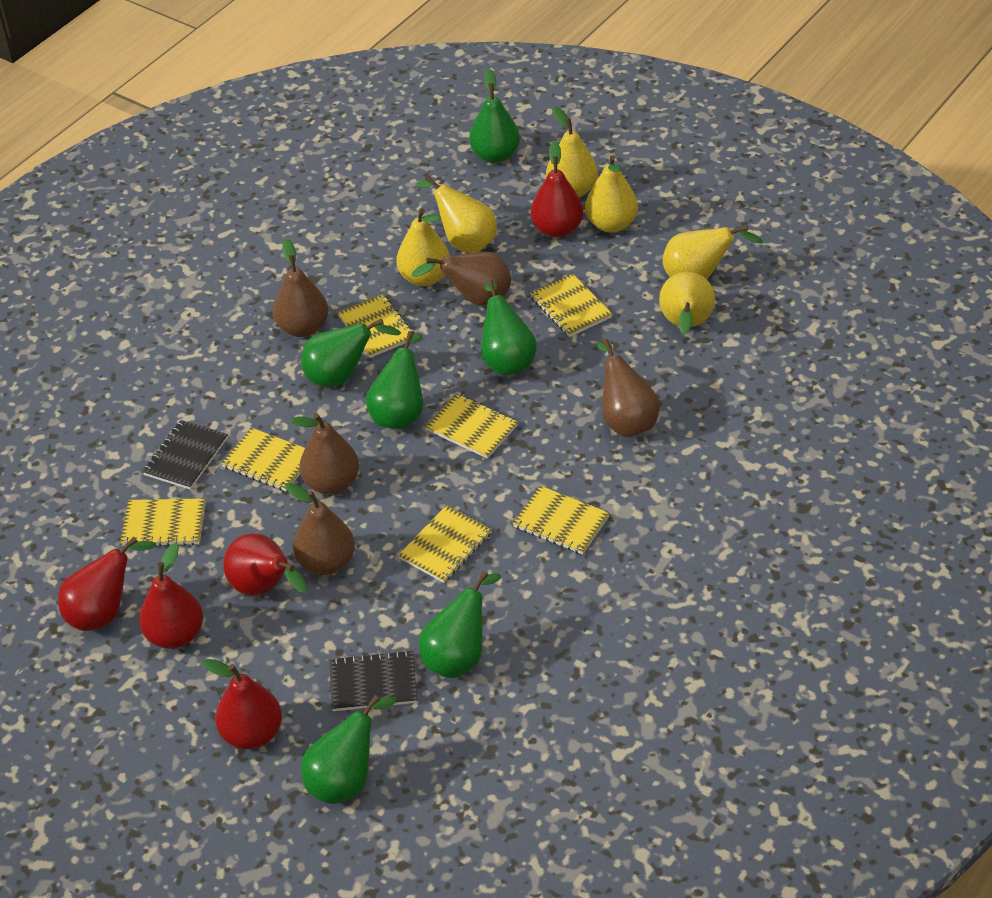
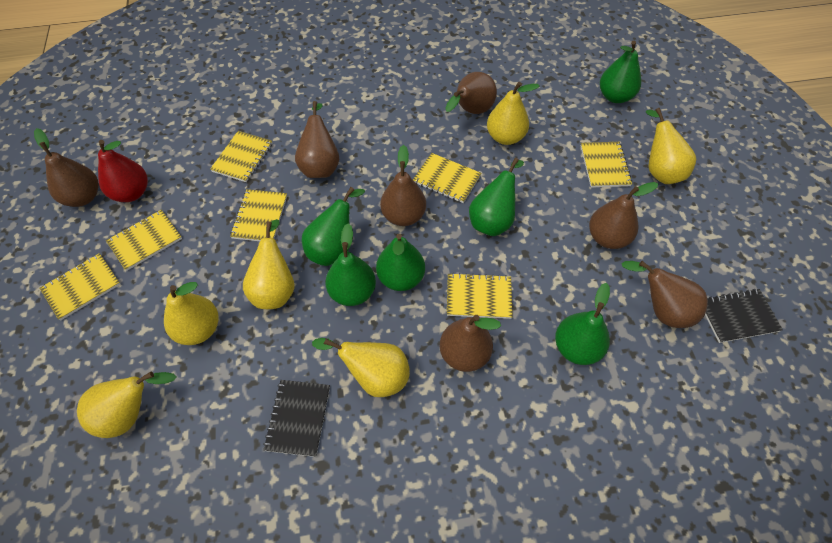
brown pear: 5 -> 7
red pear: 5 -> 1

